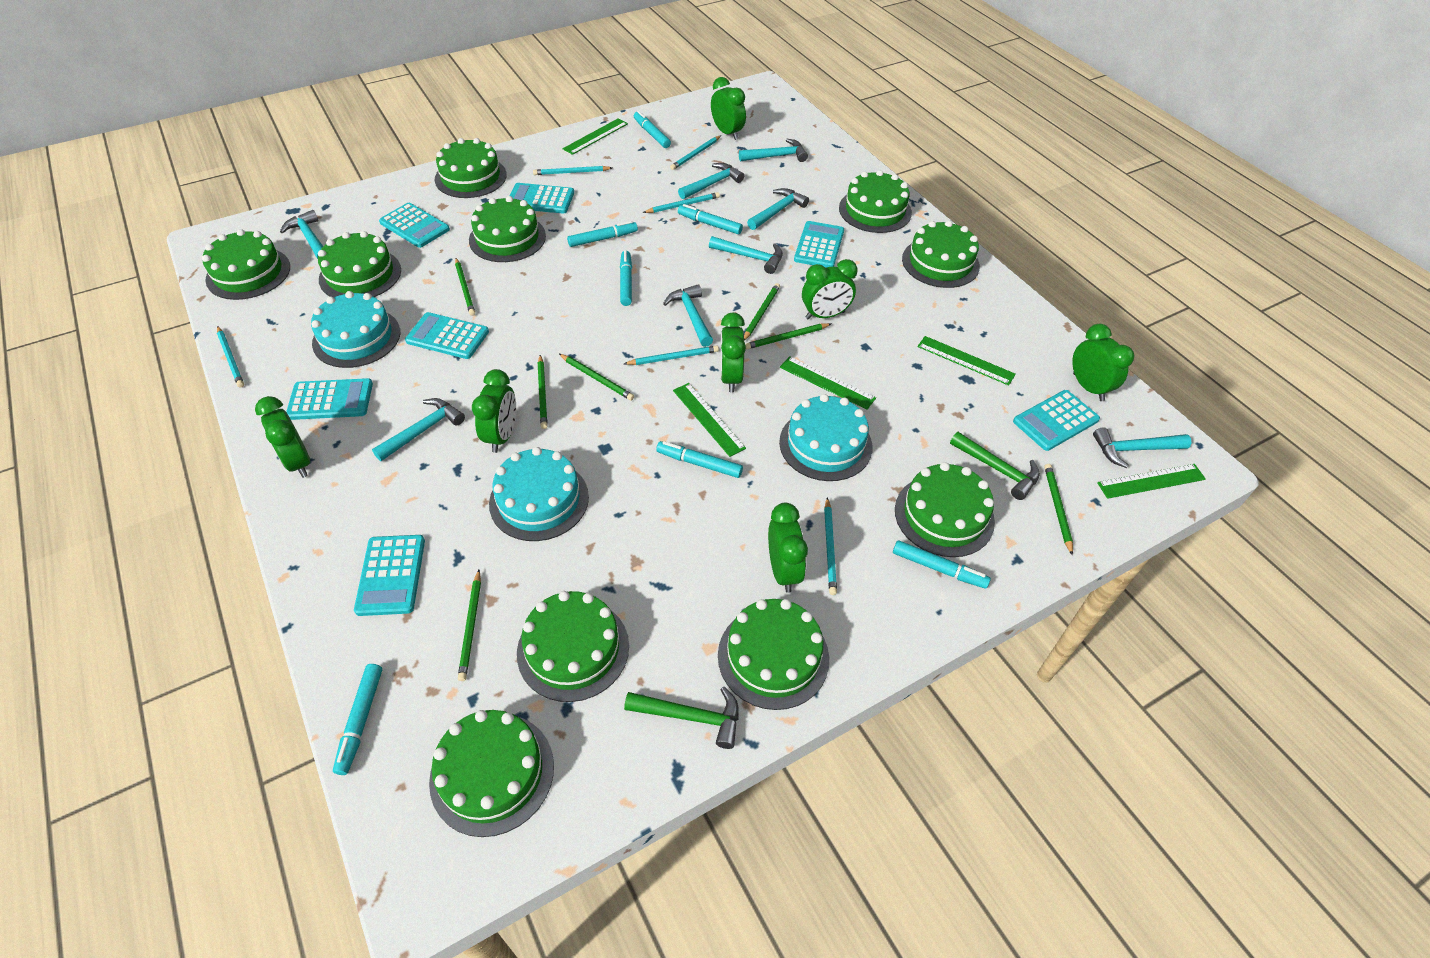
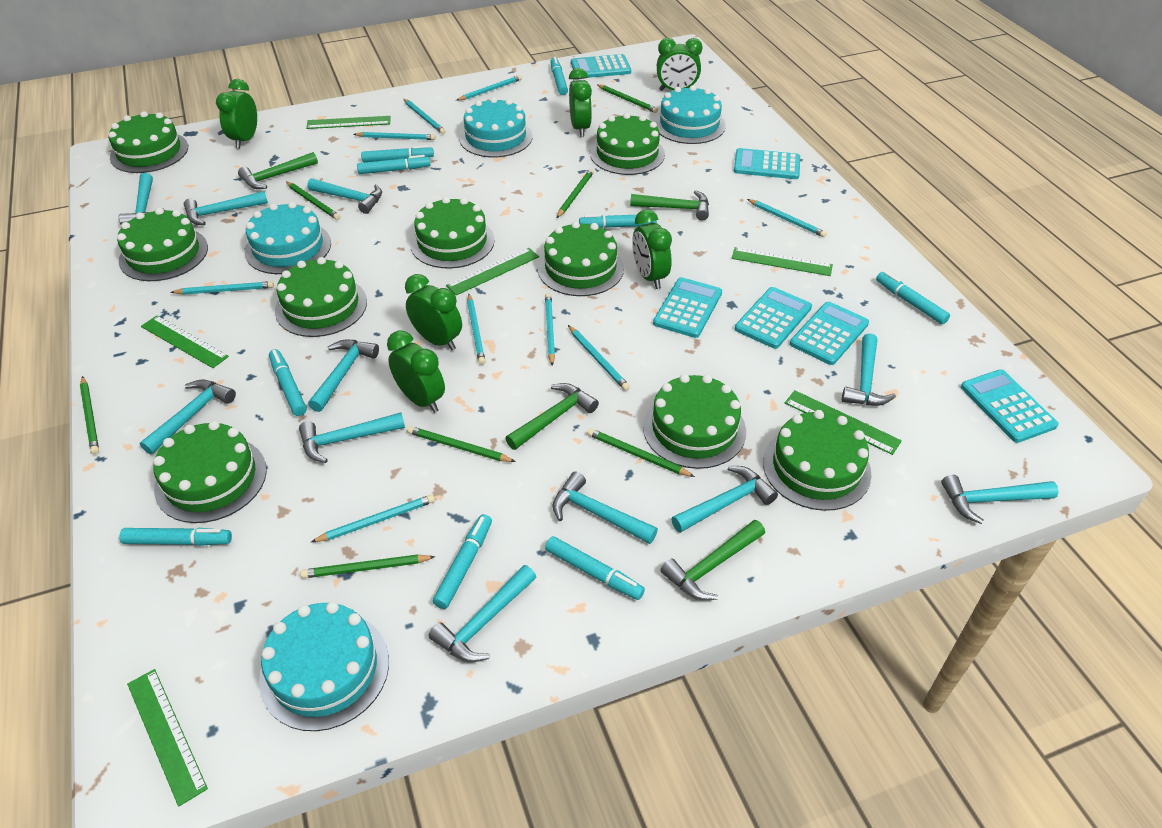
green cake: 10 -> 9
green clock: 7 -> 6
green hammer: 2 -> 4
green ruler: 5 -> 6
turquoise cake: 3 -> 4
turquoise calculator: 7 -> 6
turquoise hammer: 8 -> 11
turquoise marker: 7 -> 9
turquoise pencil: 6 -> 9

